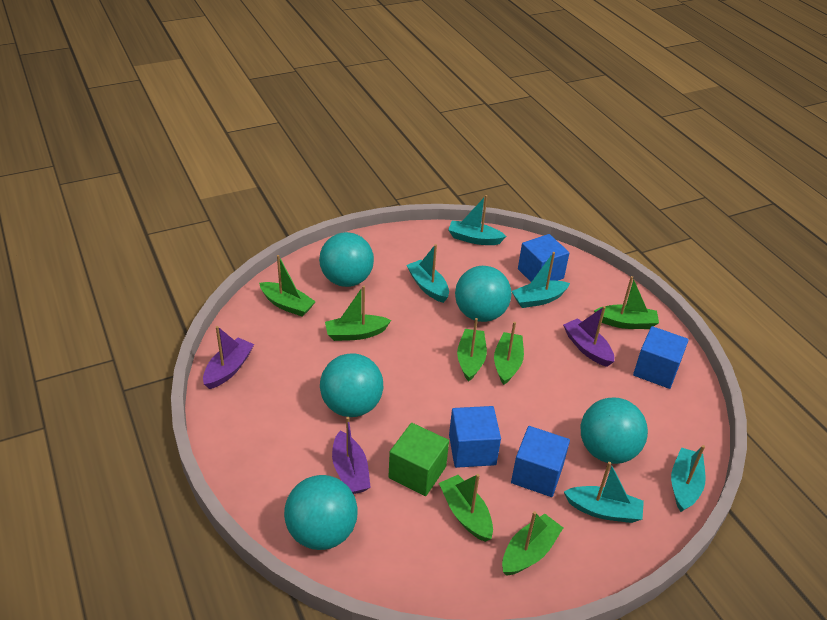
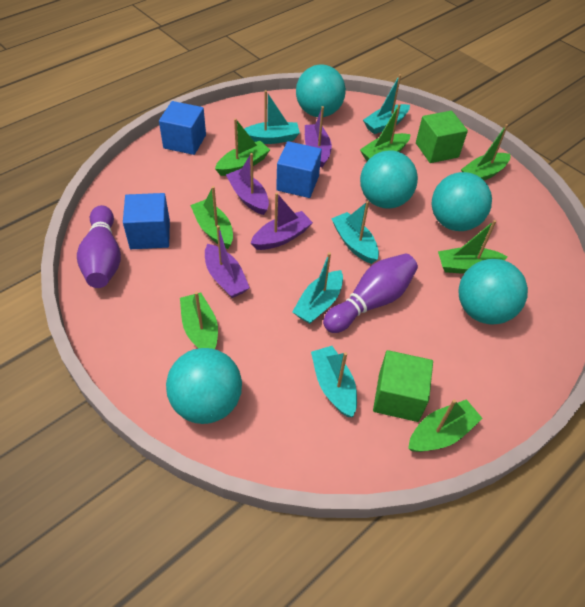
blue cube: 4 -> 3
green cube: 1 -> 2
purple boat: 3 -> 4
purple bowling pin: 0 -> 2

